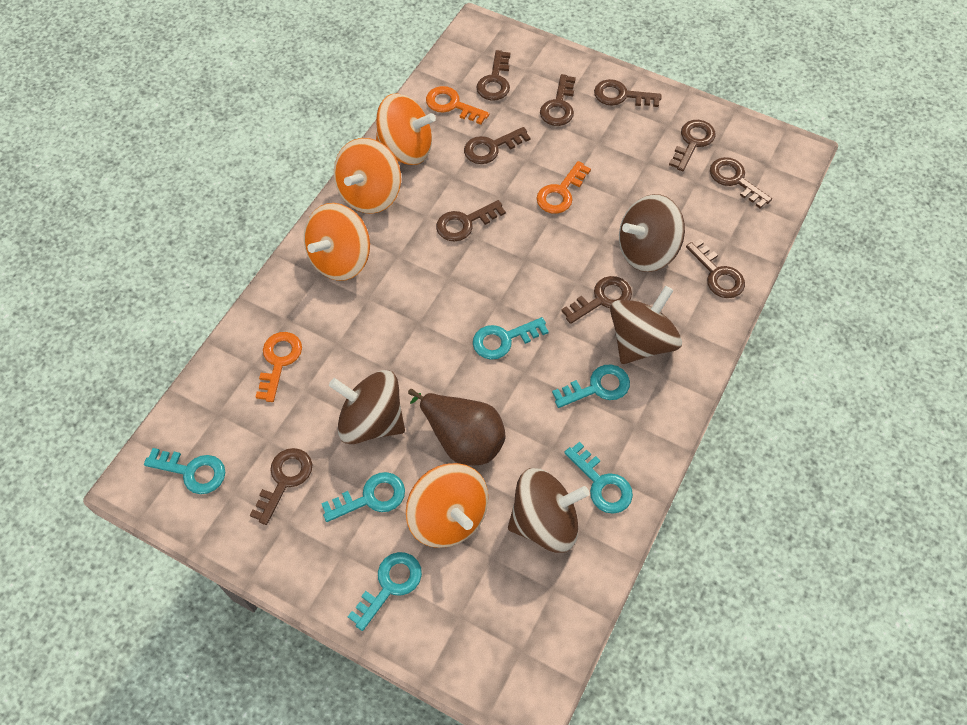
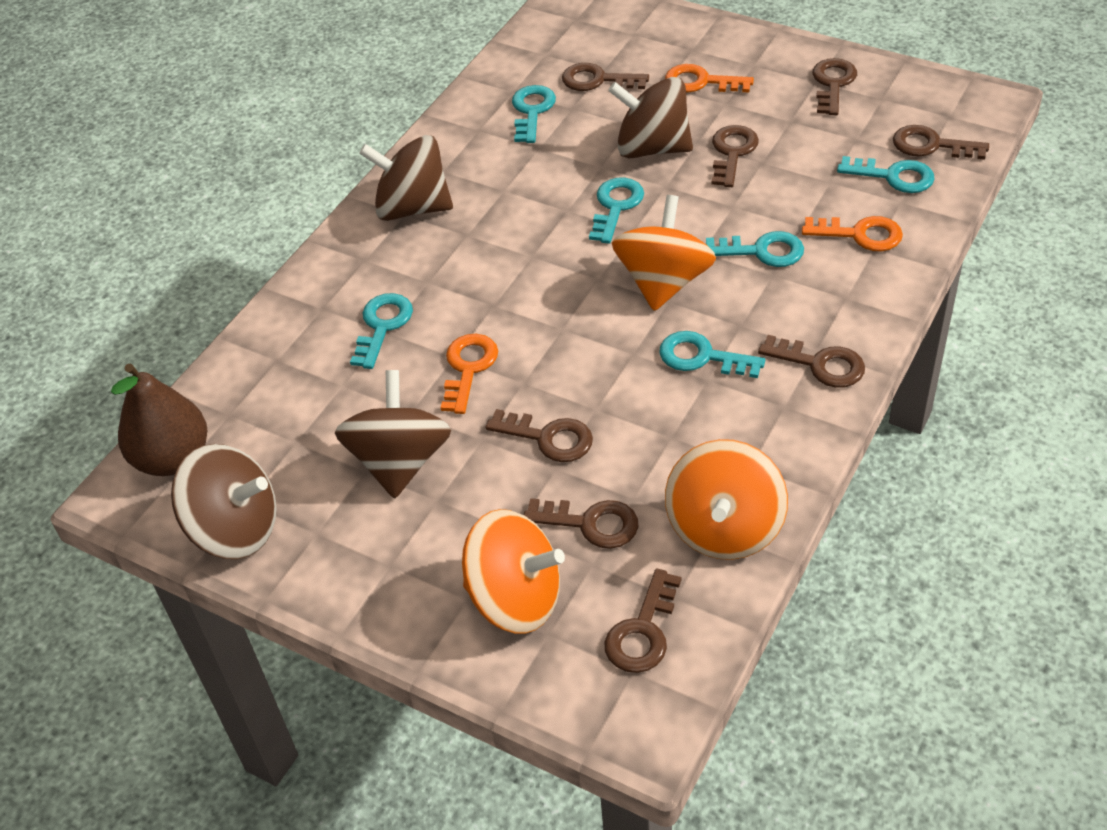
brown key: 10 -> 8
orange spinning top: 4 -> 3

